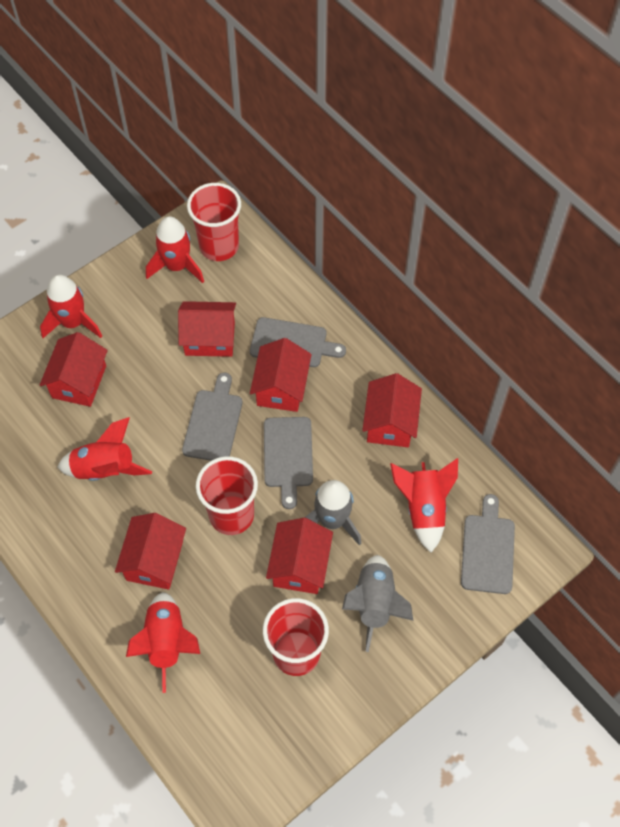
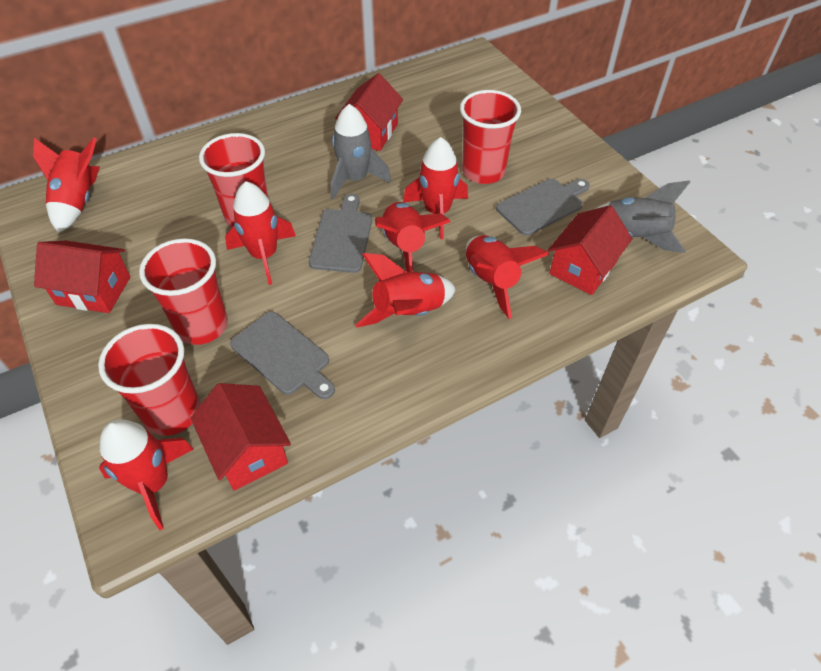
grey cutting board: 4 -> 3
red cup: 3 -> 4
red house: 6 -> 4
red rocket: 5 -> 7

